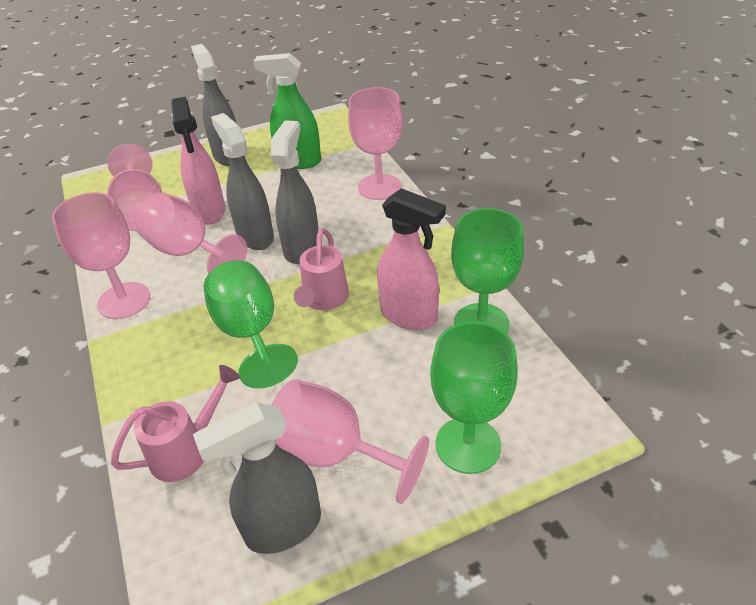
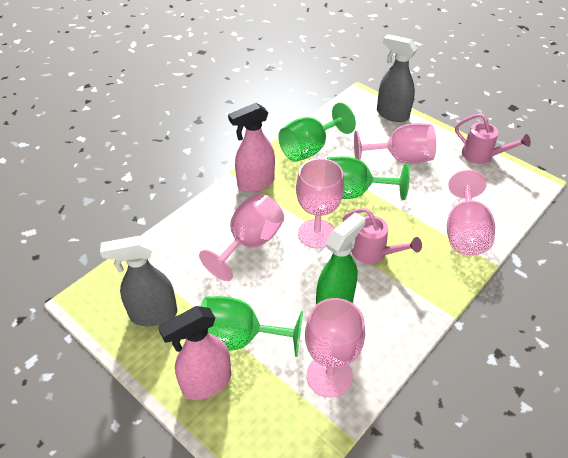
grey spray bottle: 4 -> 2

